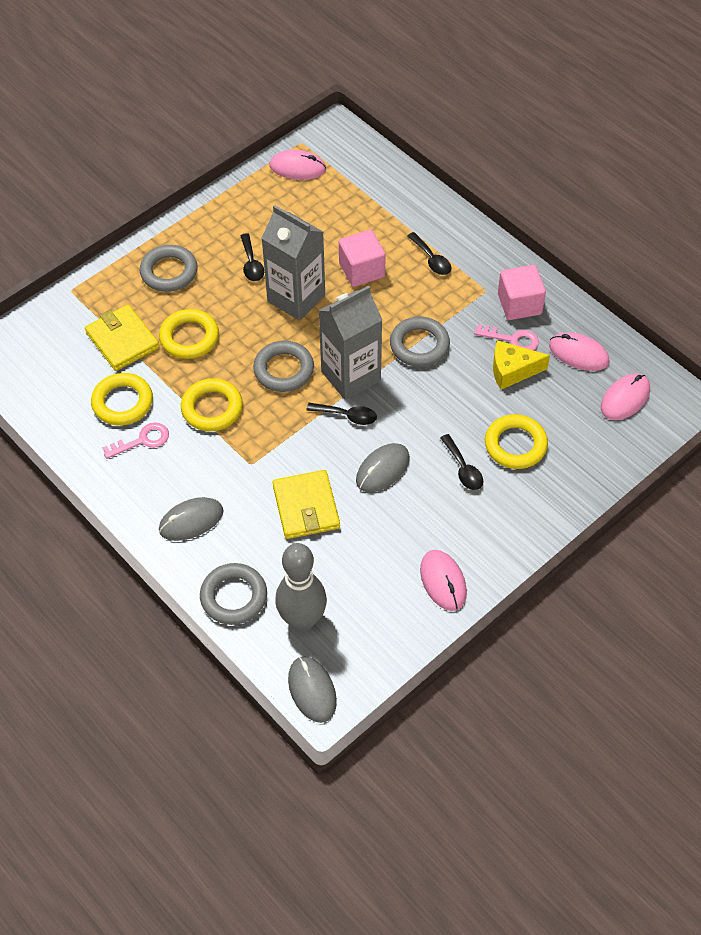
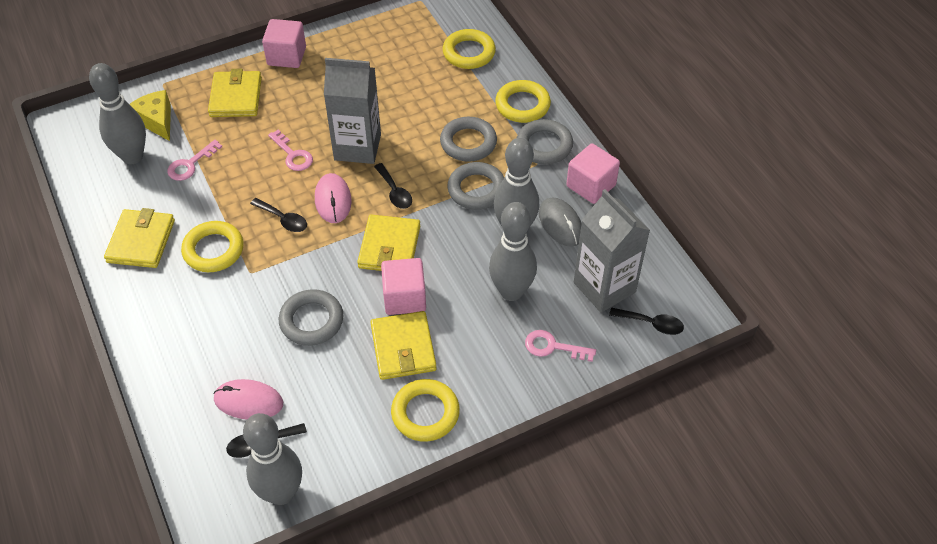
grey bowling pin: 1 -> 4
grey mouse: 3 -> 1
pink cube: 2 -> 3
pink key: 2 -> 3
pink mouse: 4 -> 2
yellow wallet: 2 -> 4

